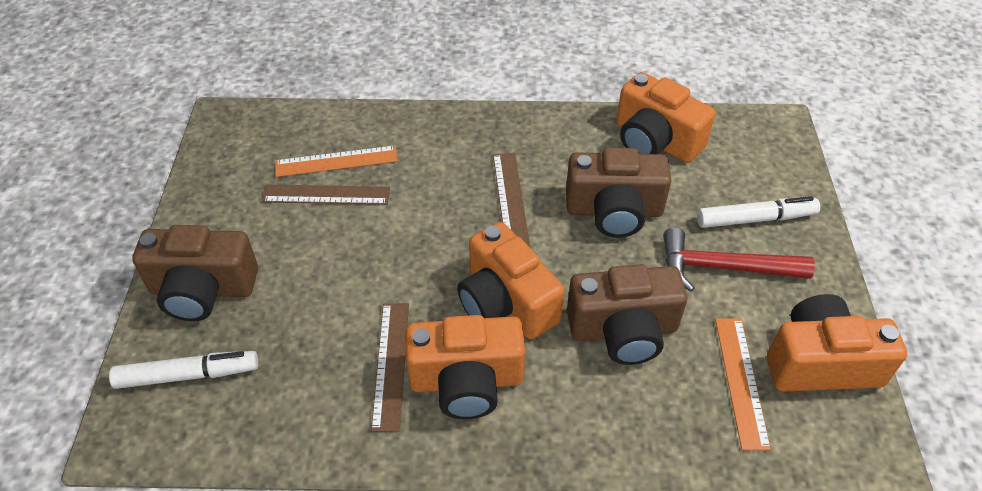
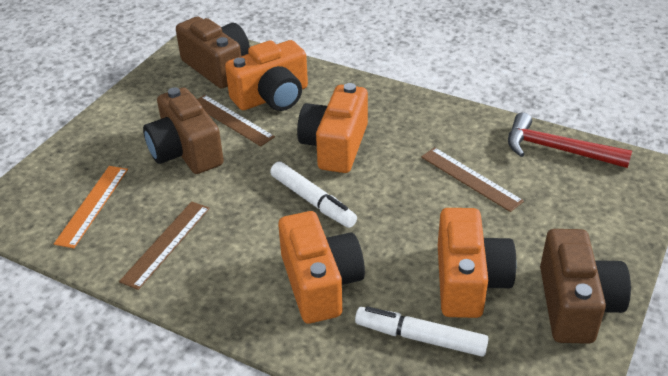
orange ruler: 2 -> 1

